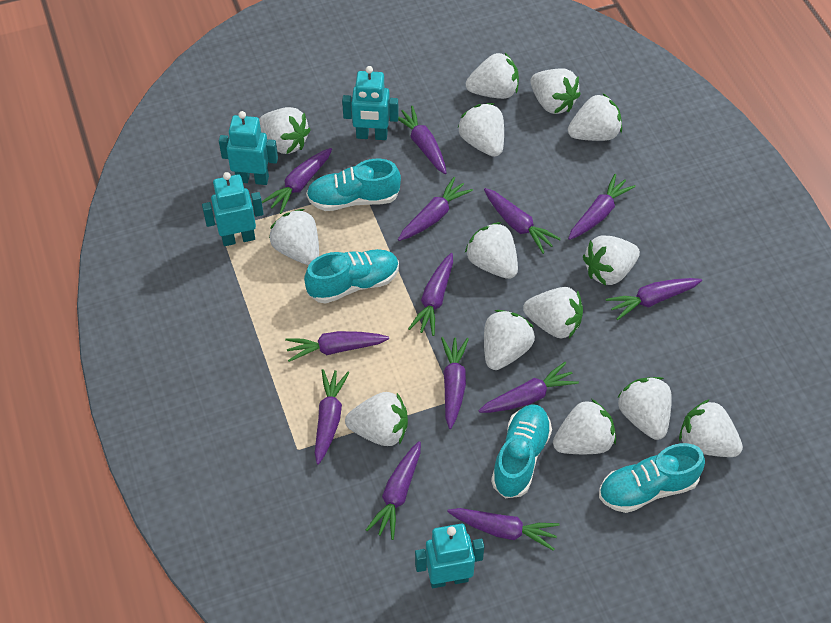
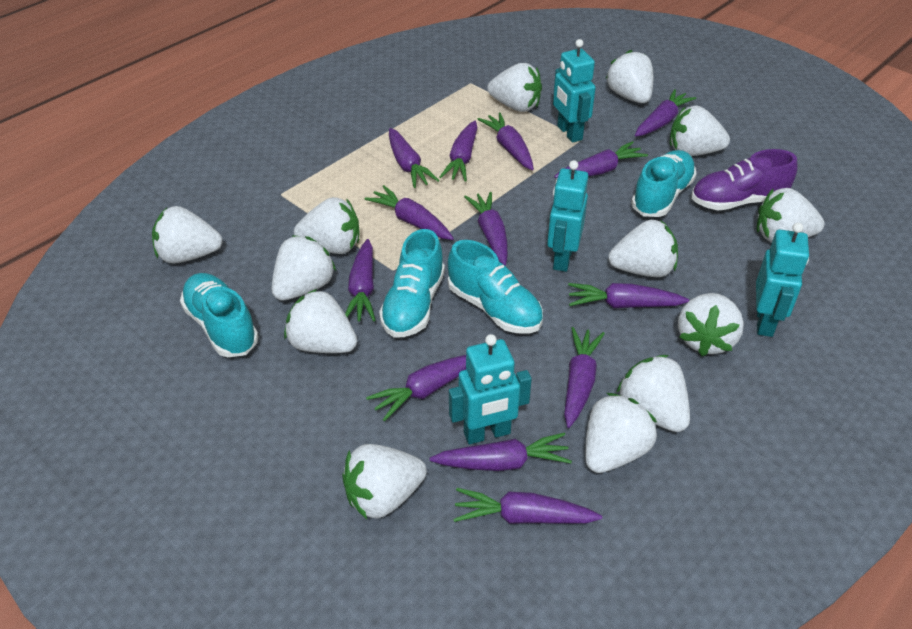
purple shoe: 0 -> 1
white strawberry: 14 -> 13

